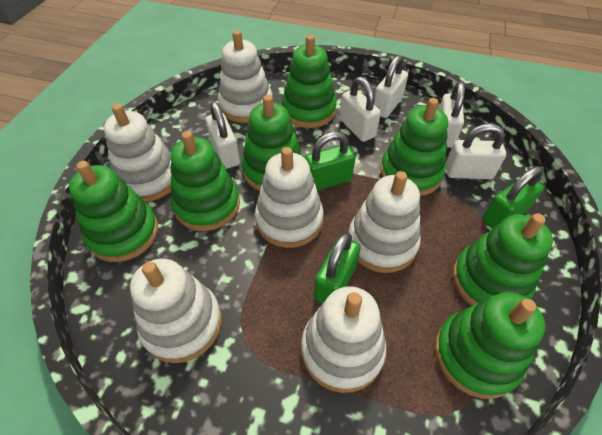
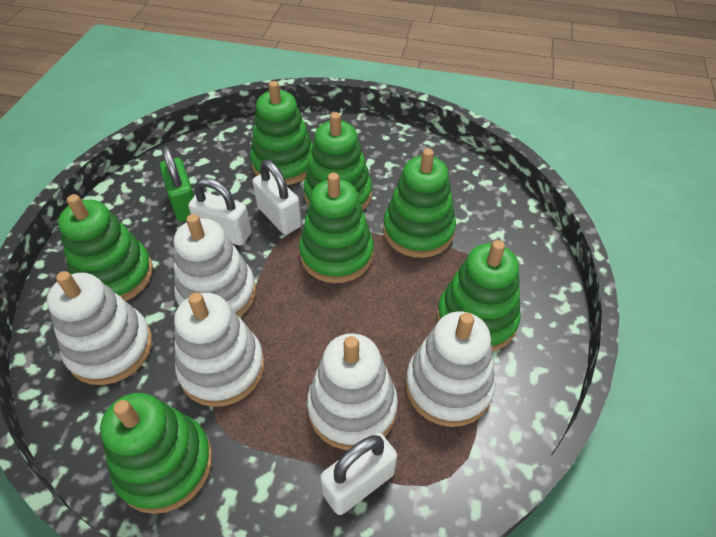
green padlock: 3 -> 1
white padlock: 5 -> 3
white stacking toy: 6 -> 5

